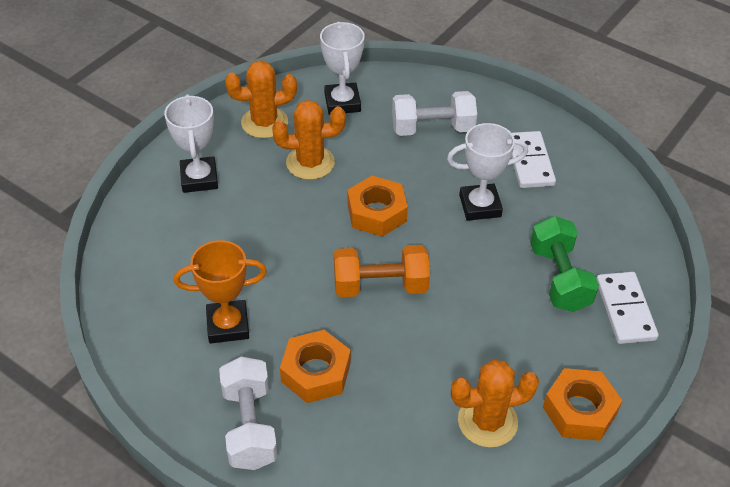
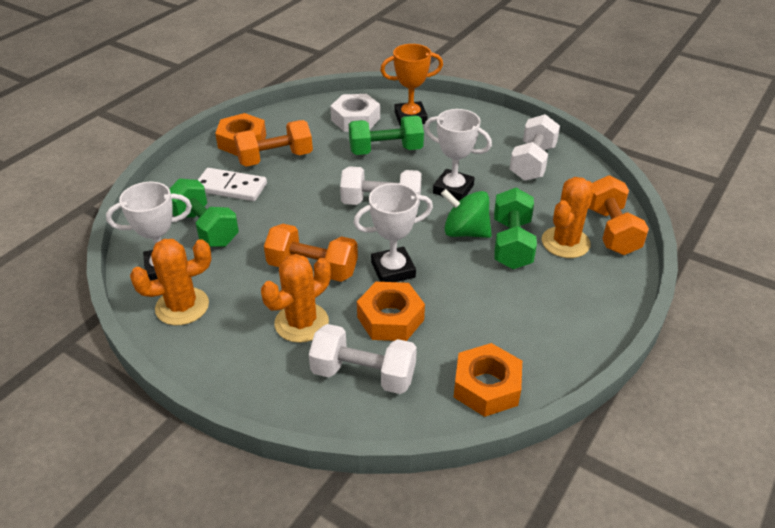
green dumbbell: 1 -> 3
green spinning top: 0 -> 1
orange dumbbell: 1 -> 3
white domino: 2 -> 1
white dumbbell: 2 -> 3
white nut: 0 -> 1

